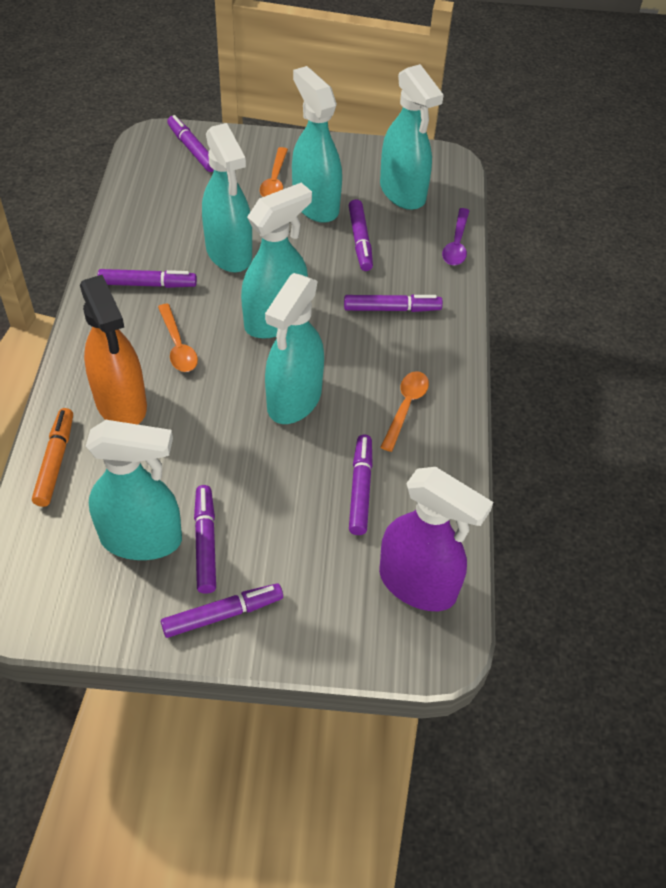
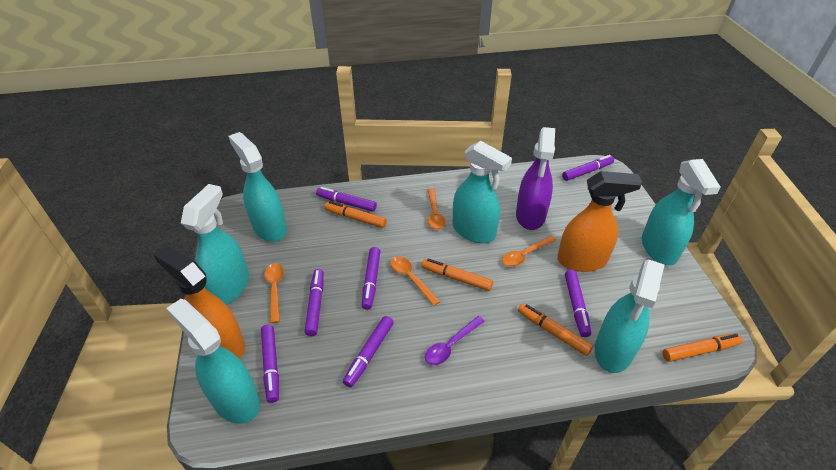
orange marker: 1 -> 4
orange spoon: 3 -> 4
orange spray bottle: 1 -> 2

